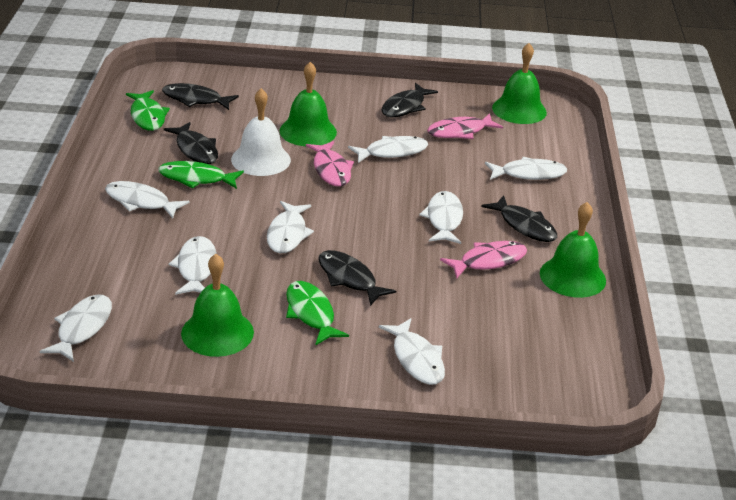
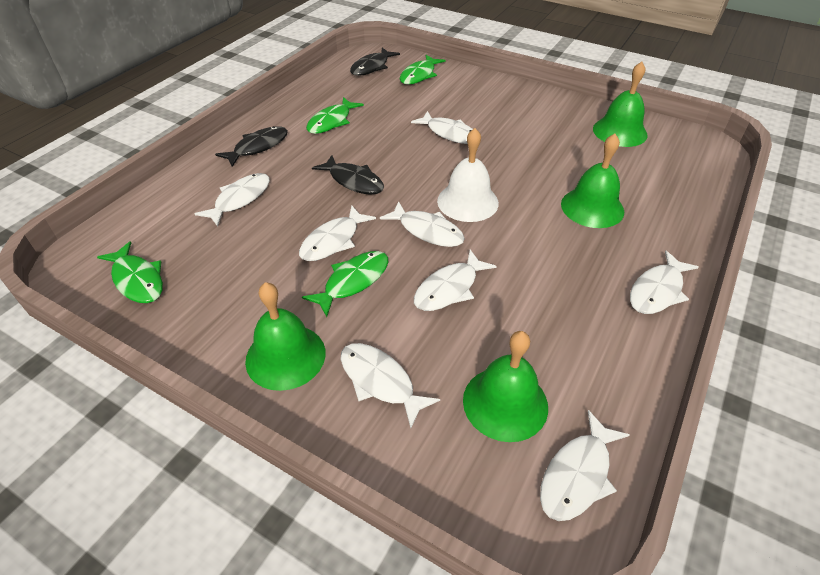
black fish: 5 -> 3
green fish: 3 -> 4
pink fish: 3 -> 0

